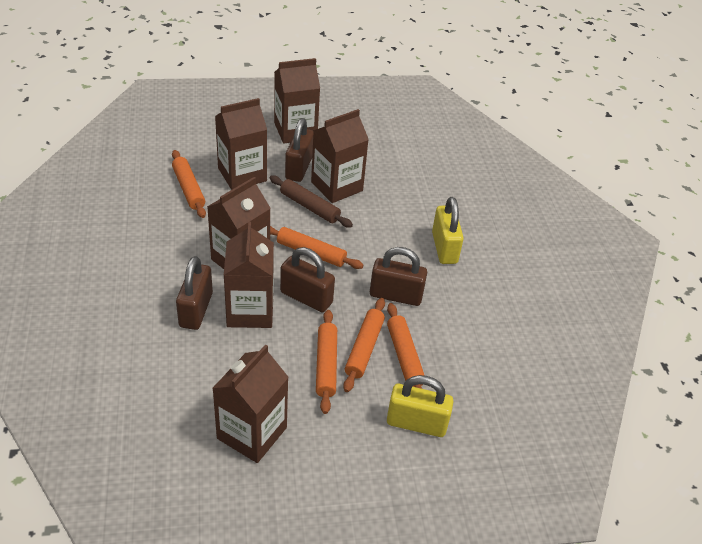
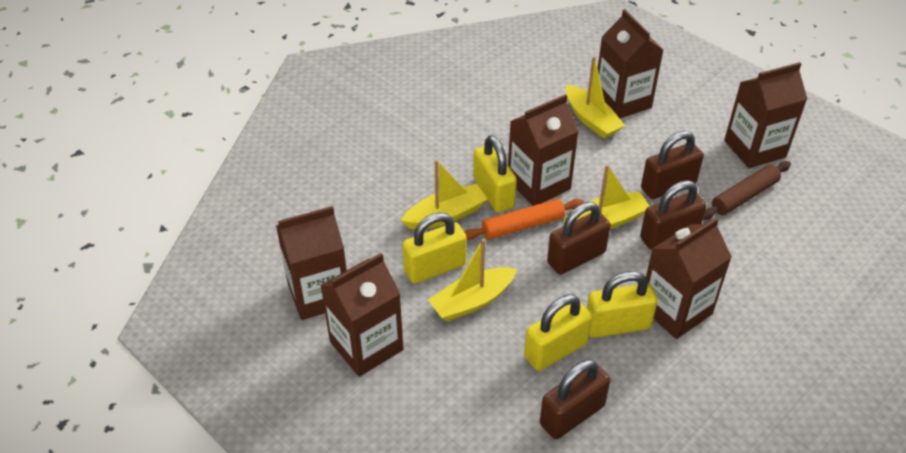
orange rolling pin: 5 -> 1
yellow boat: 0 -> 4
yellow padlock: 2 -> 4

